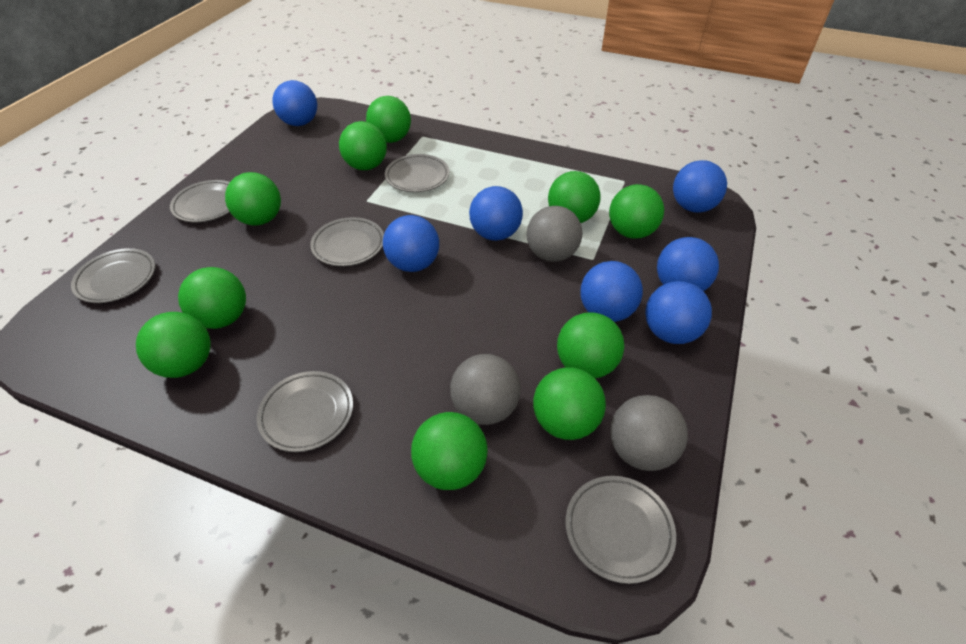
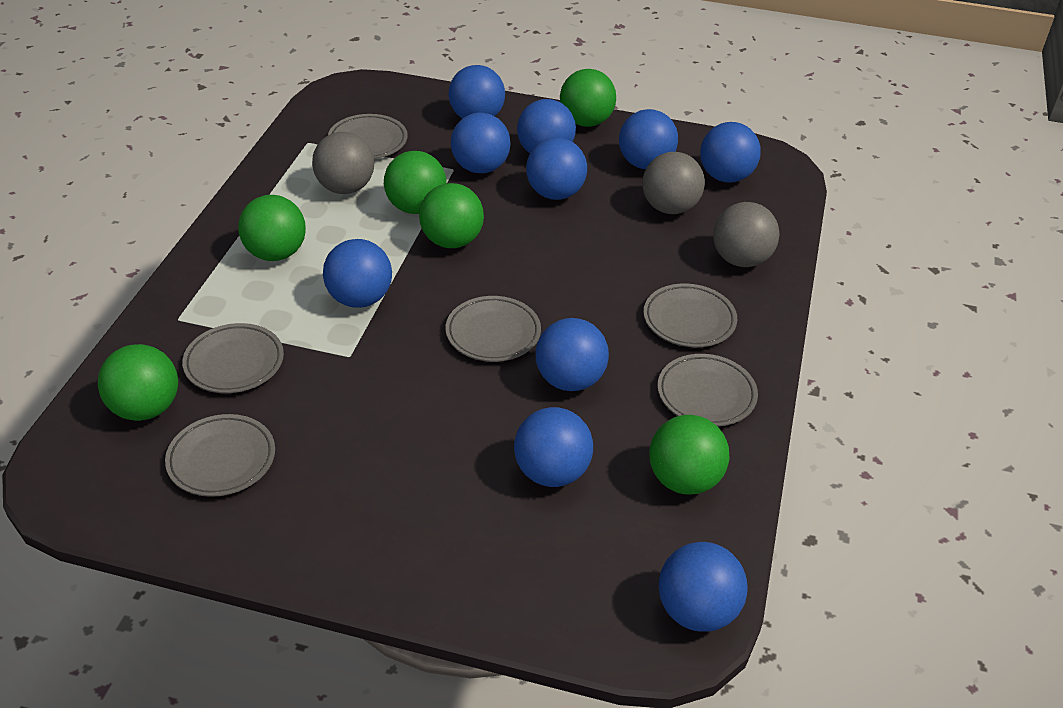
blue ball: 7 -> 10
green ball: 10 -> 6

